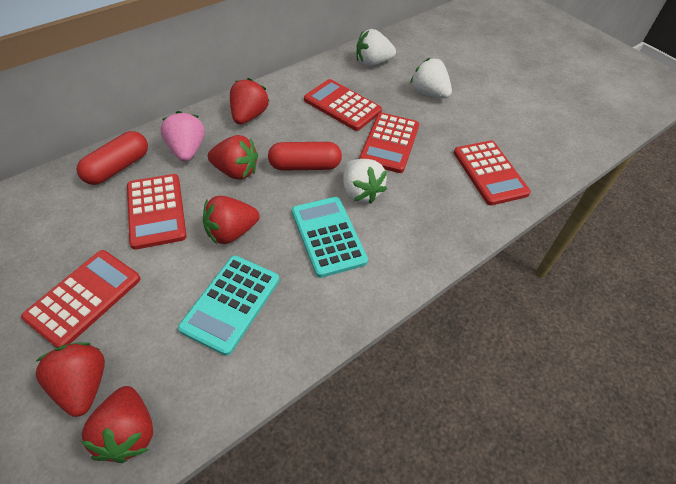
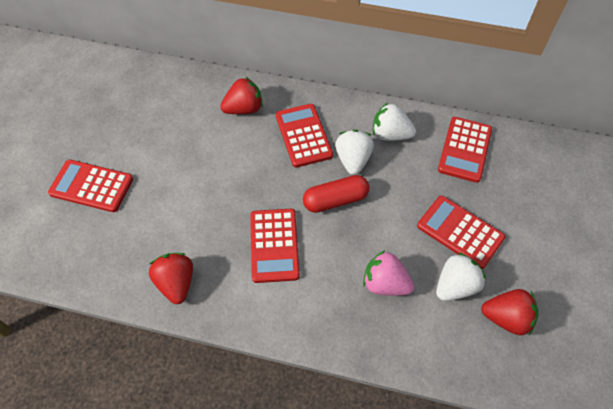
red capsule: 2 -> 1
red strawberry: 5 -> 3
turquoise calculator: 2 -> 0

